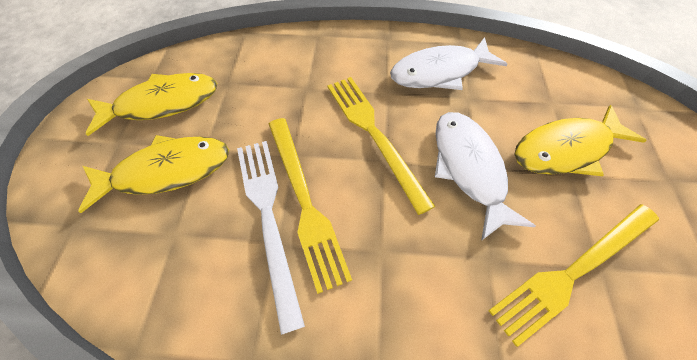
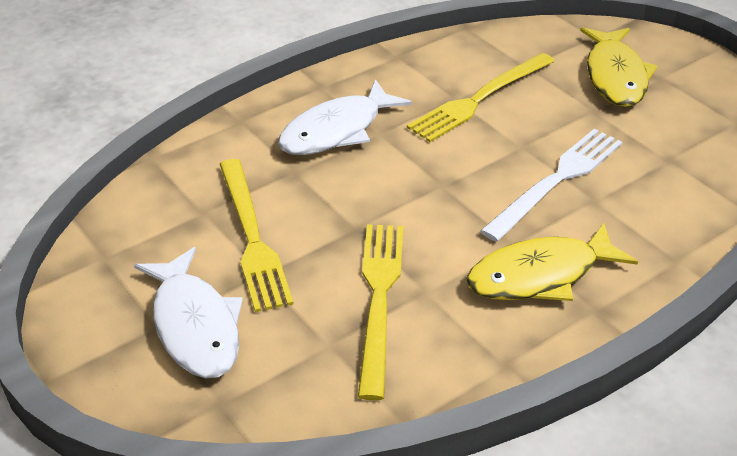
yellow fish: 3 -> 2

